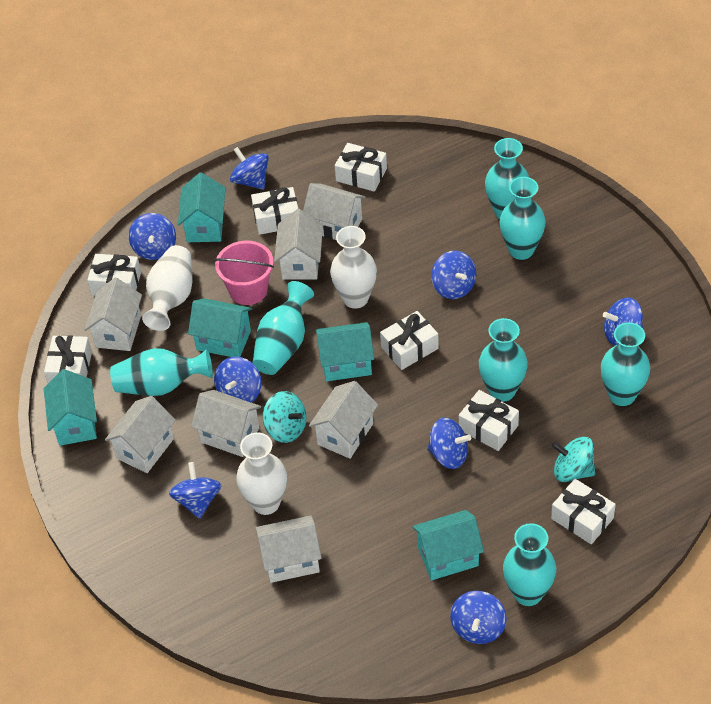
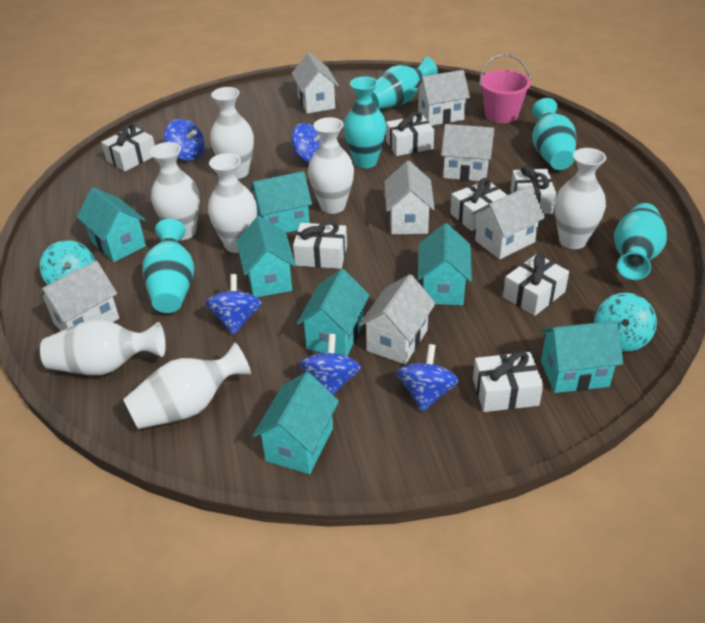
blue spinning top: 8 -> 5
turquoise house: 5 -> 7
turquoise vase: 7 -> 5
white vase: 3 -> 7

